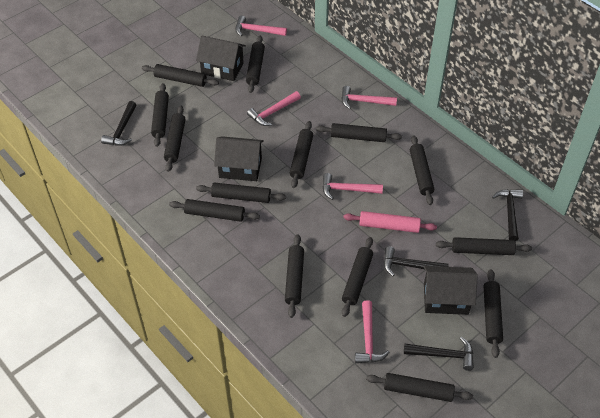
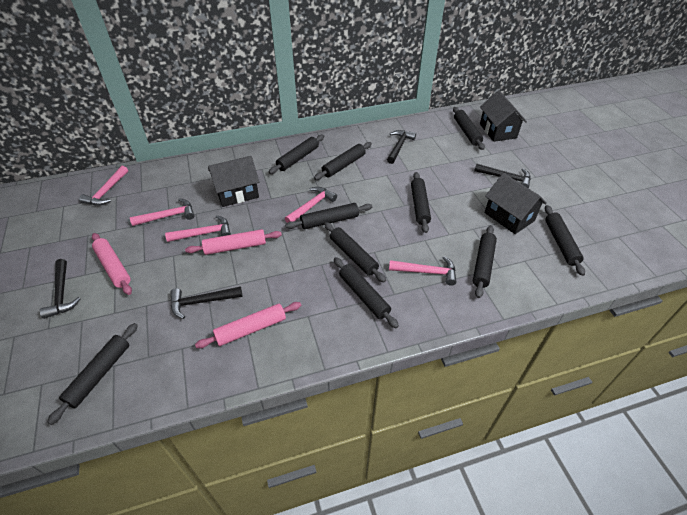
black rolling pin: 14 -> 10
pink rolling pin: 1 -> 3

